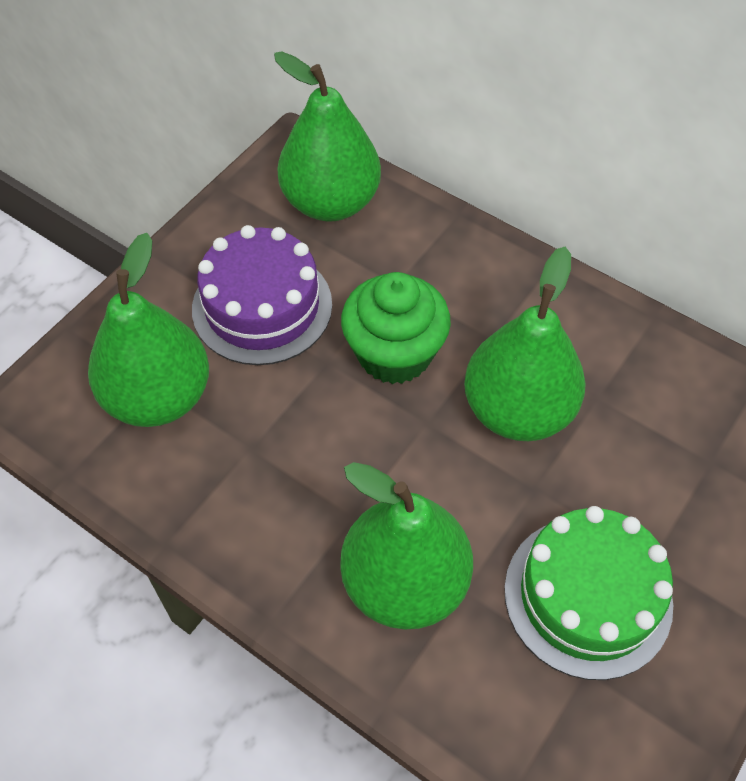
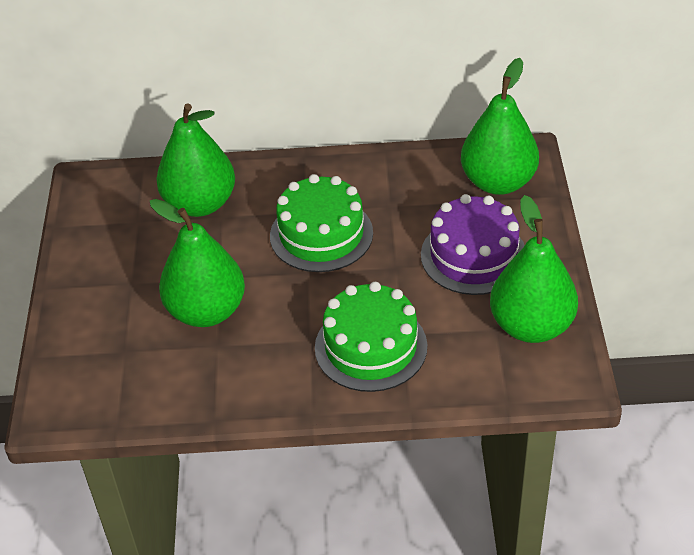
green cake: 1 -> 2
green cupcake: 1 -> 0

